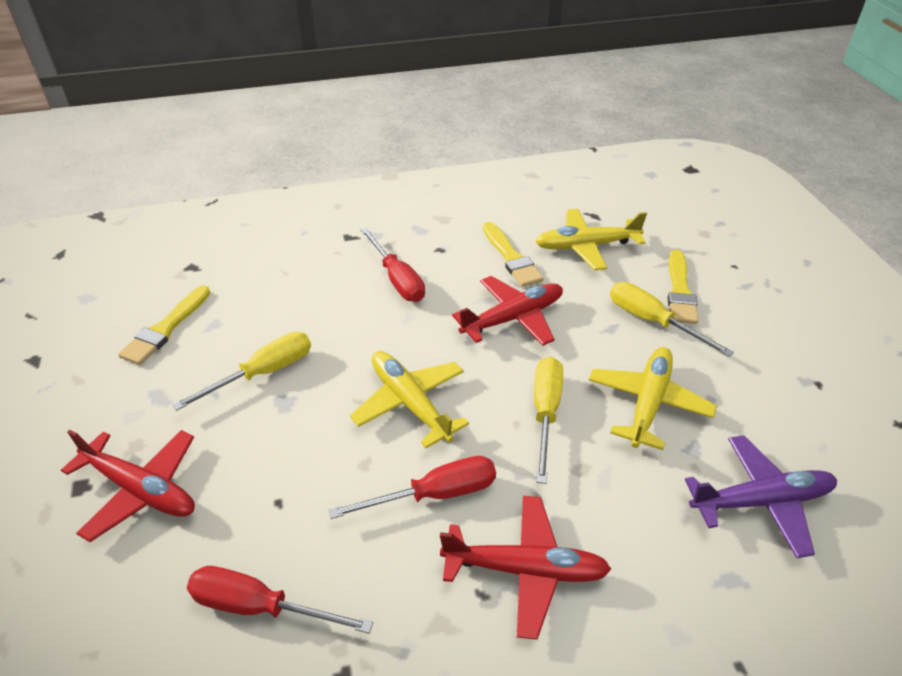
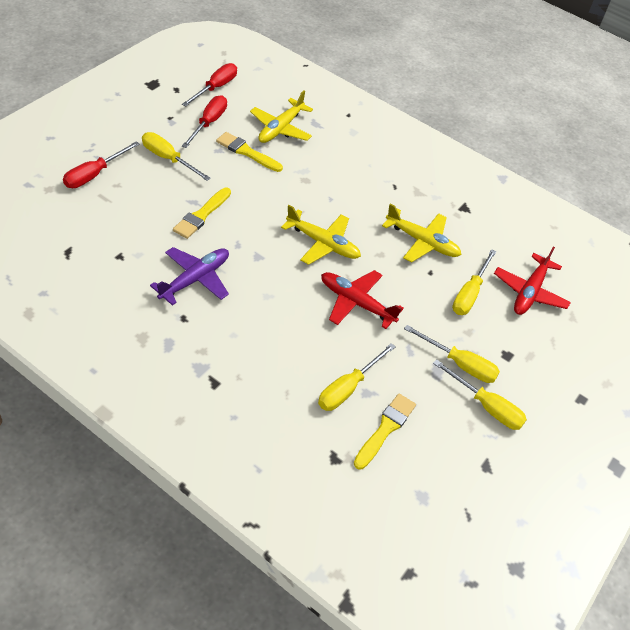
red plane: 3 -> 2
yellow screwdriver: 3 -> 5

